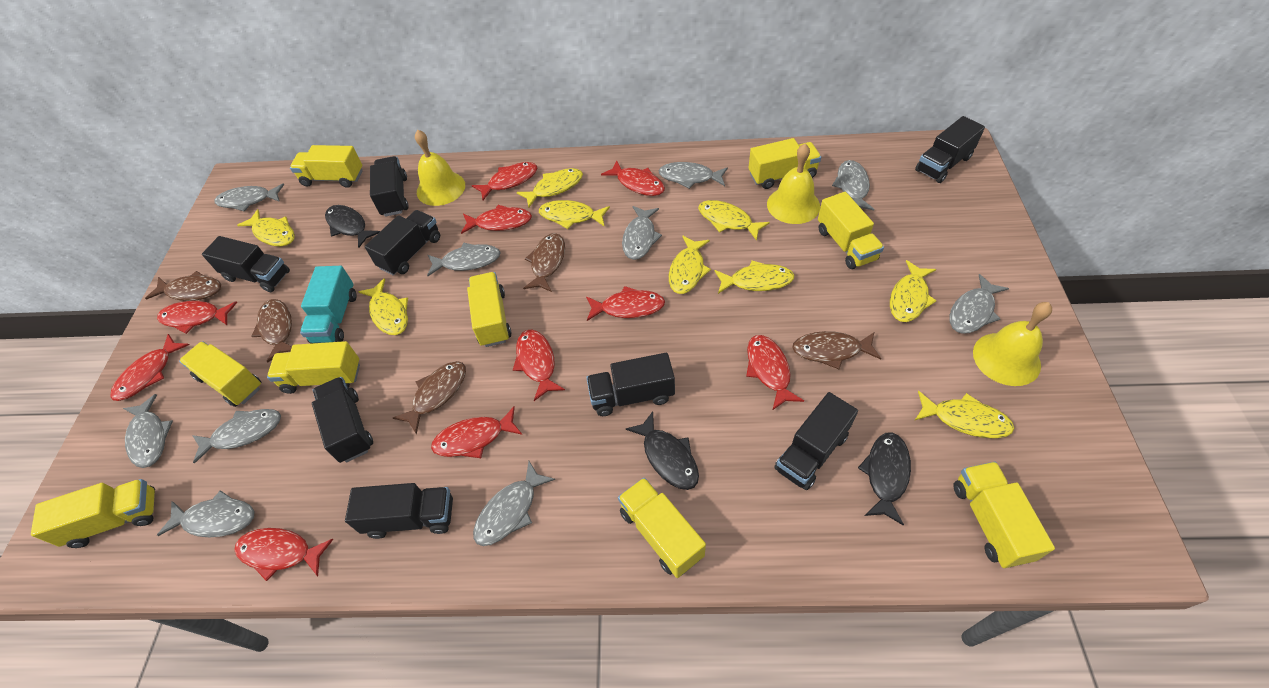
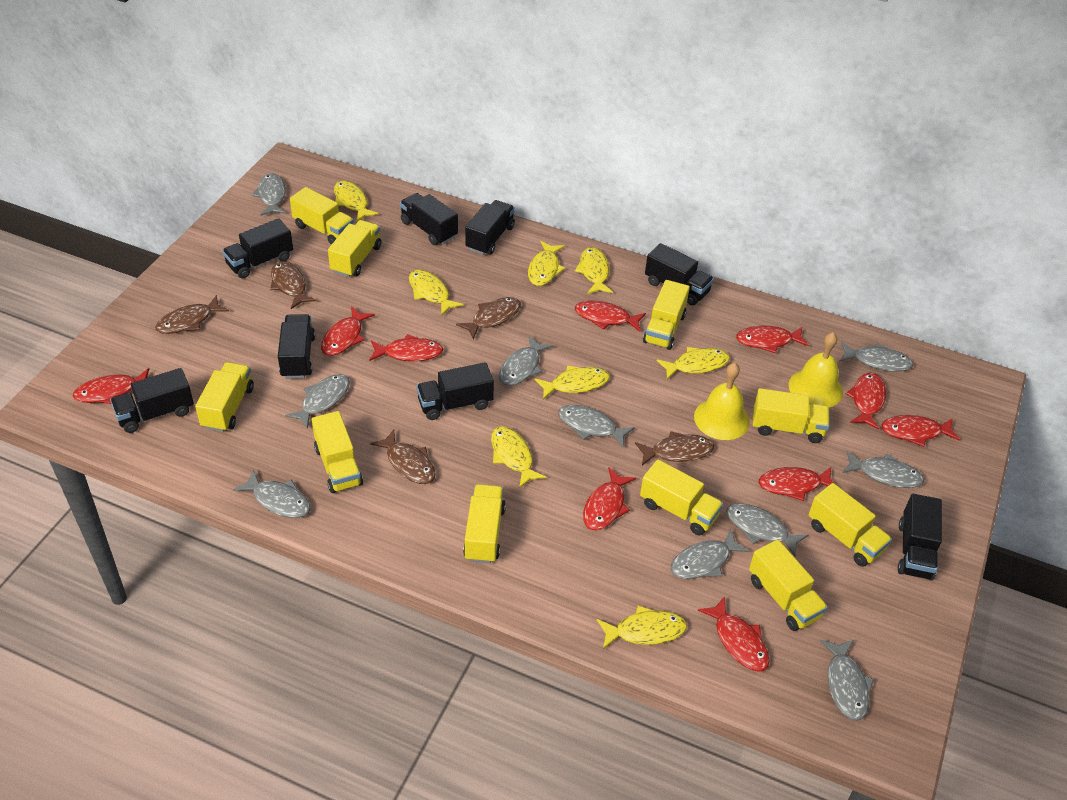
black fish: 3 -> 0
turquoise truck: 1 -> 0
yellow bell: 3 -> 2
yellow fish: 9 -> 8
yellow truck: 9 -> 10

